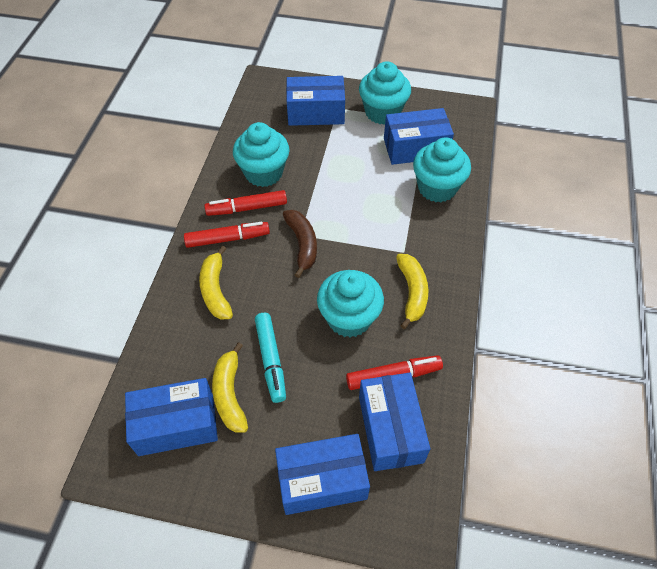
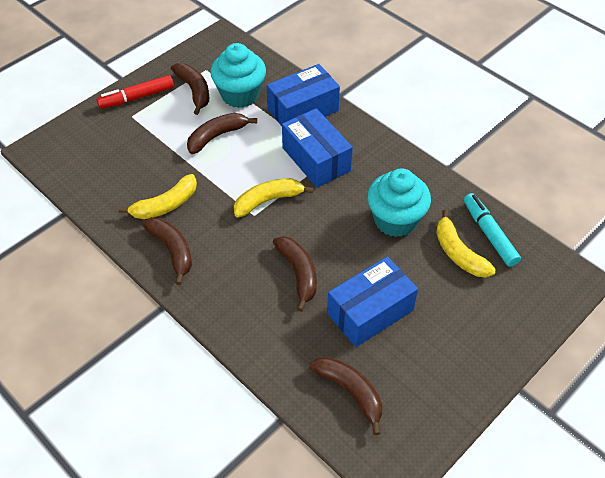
blue box: 5 -> 3
brown banana: 1 -> 5
red marker: 3 -> 1
turquoise cupcake: 4 -> 2

